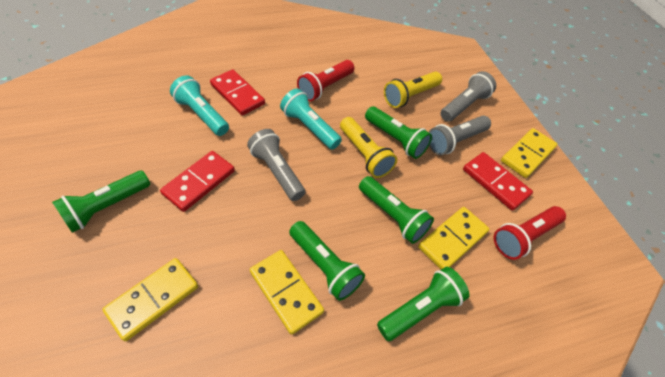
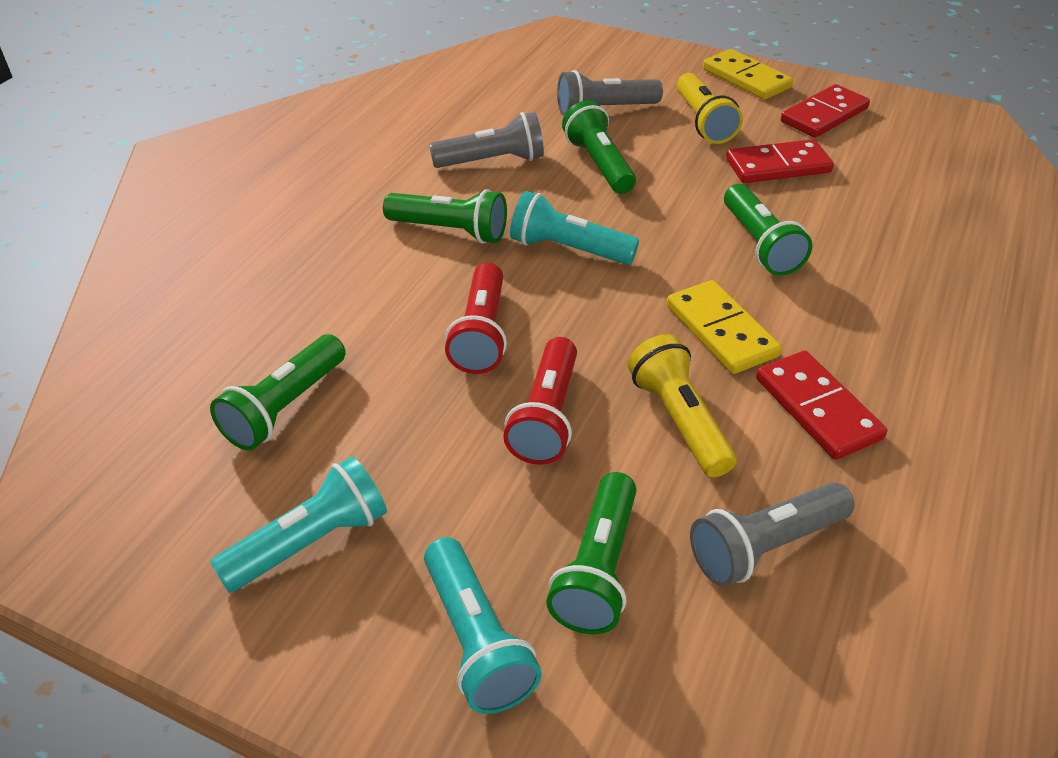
turquoise flashlight: 2 -> 3
yellow domino: 4 -> 2

